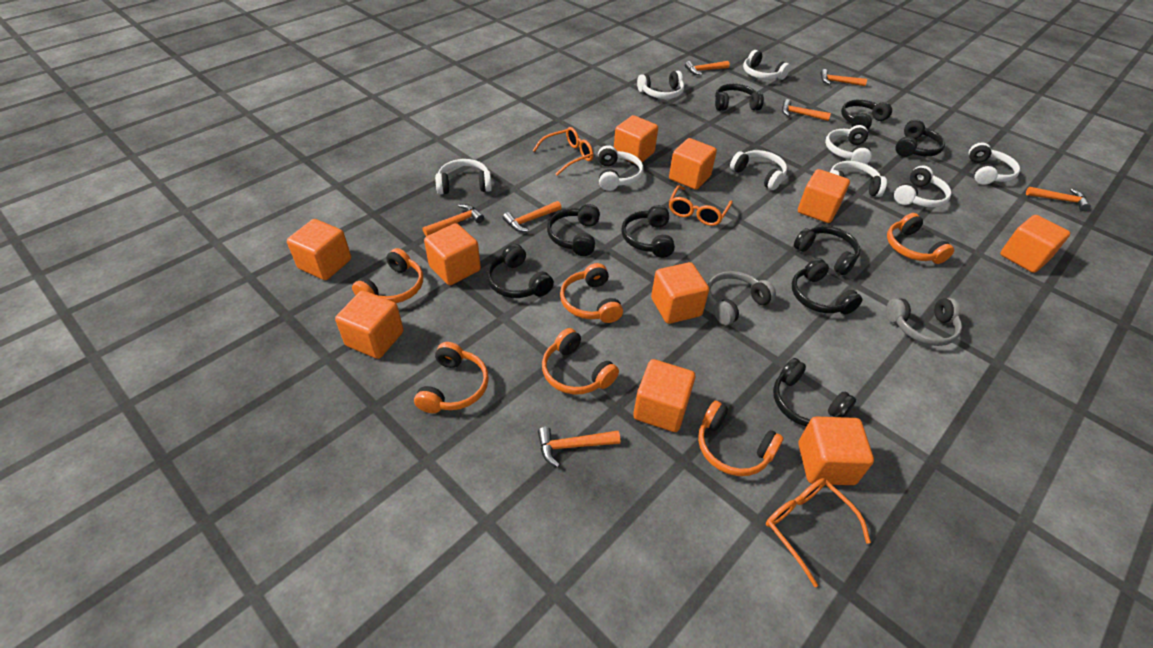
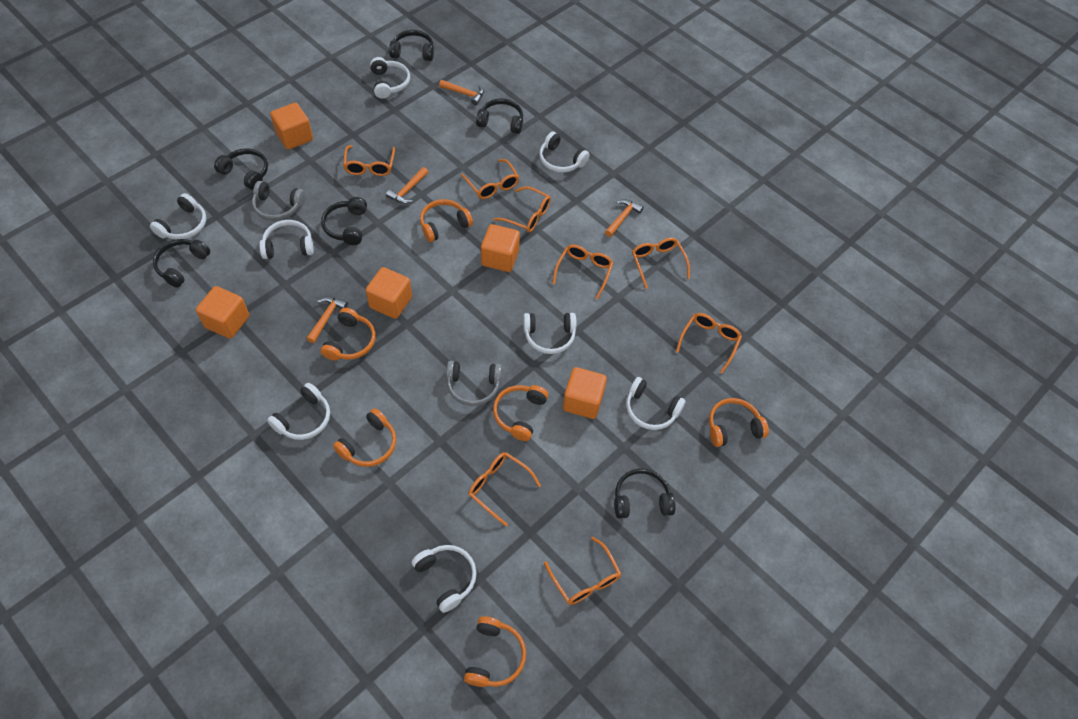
black headphones: 9 -> 6
orange cube: 10 -> 5
orange glasses: 3 -> 8
orange hammer: 7 -> 4
white headphones: 9 -> 8

